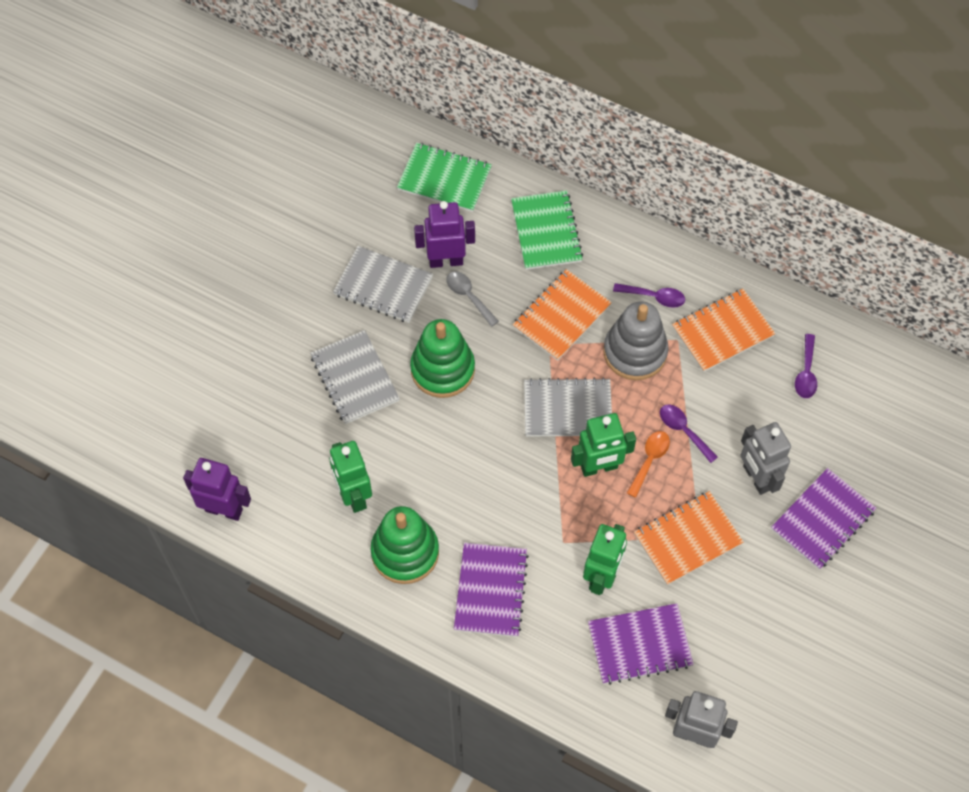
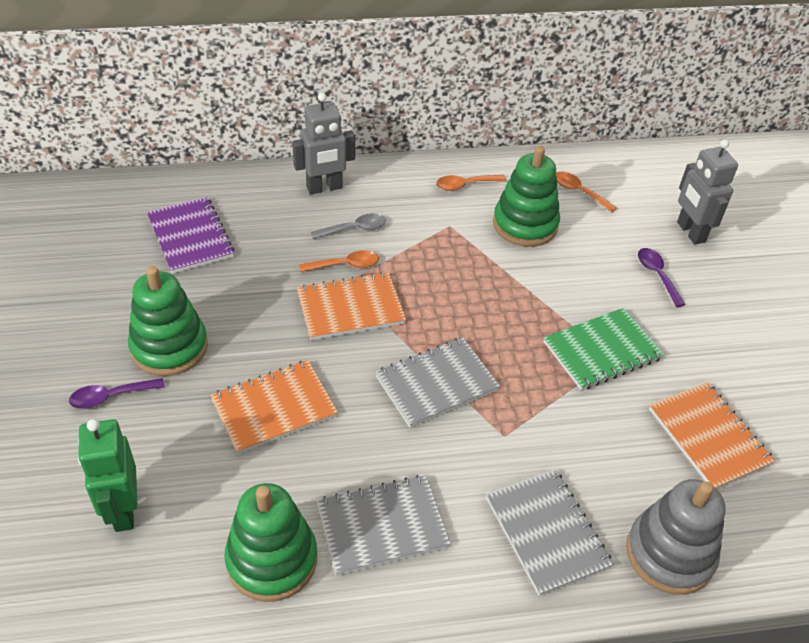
green notebook: 2 -> 1
green robot: 3 -> 1
green stacking toy: 2 -> 3
orange spoon: 1 -> 3
purple notebook: 3 -> 1
purple robot: 2 -> 0
purple spoon: 3 -> 2

